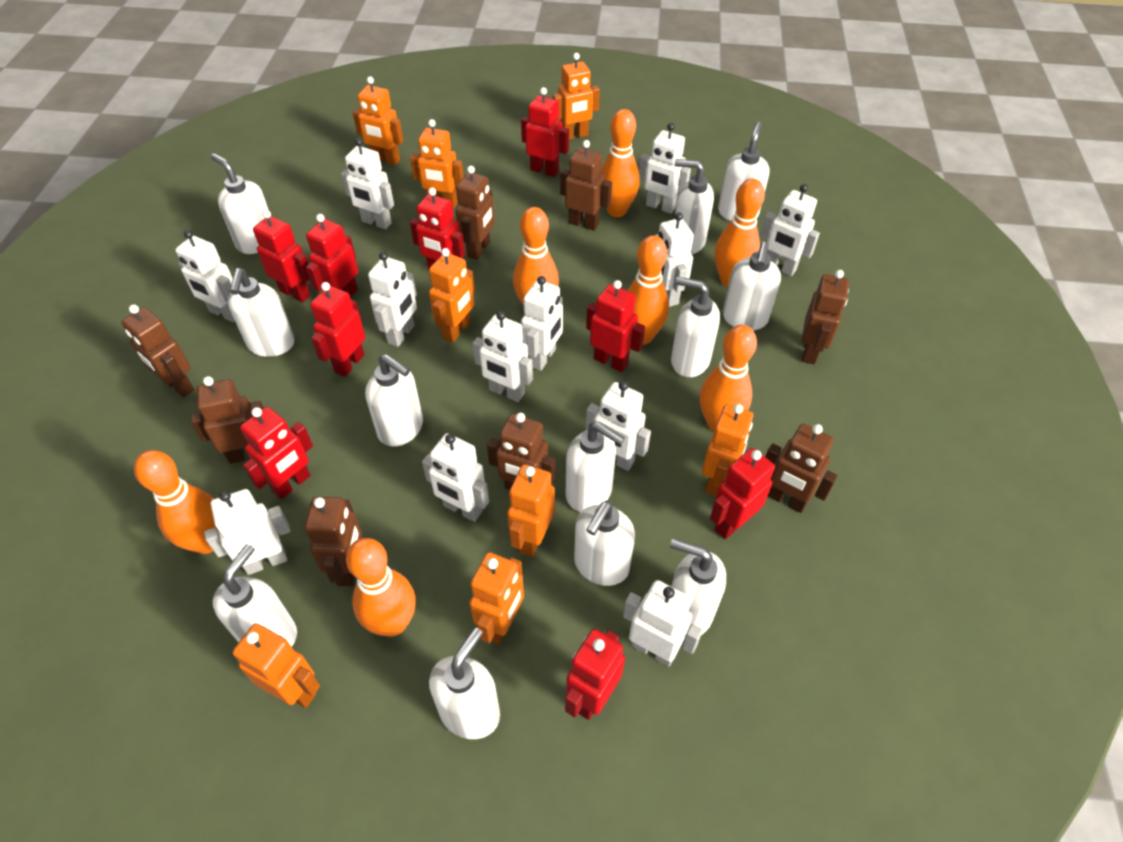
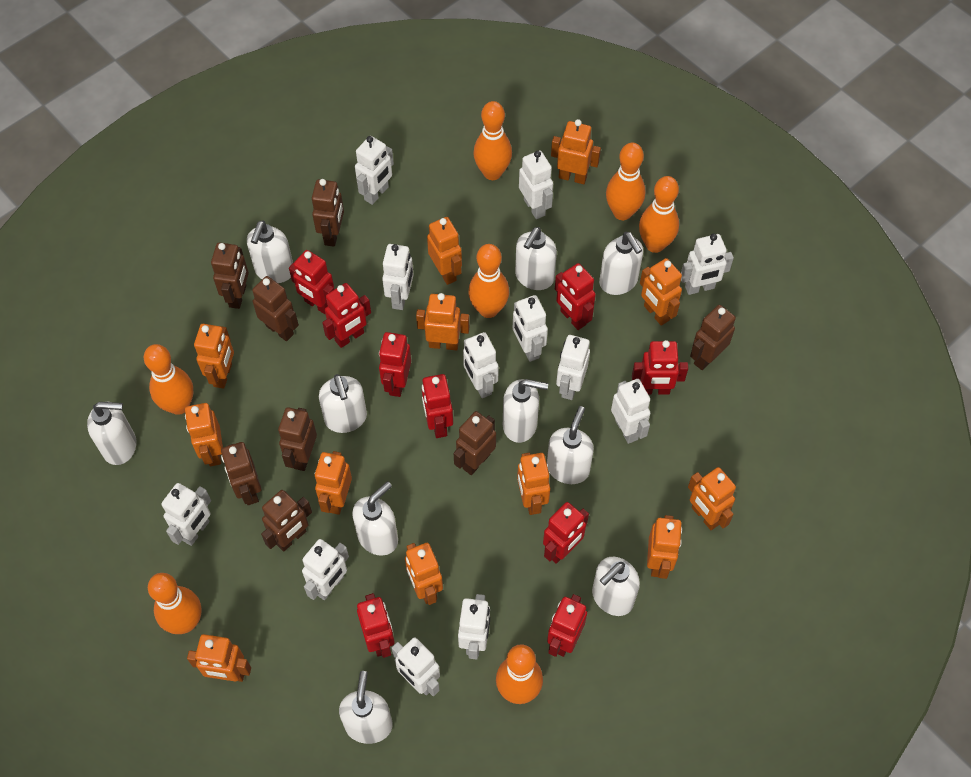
orange robot: 8 -> 12
white soap dispenser: 12 -> 10

